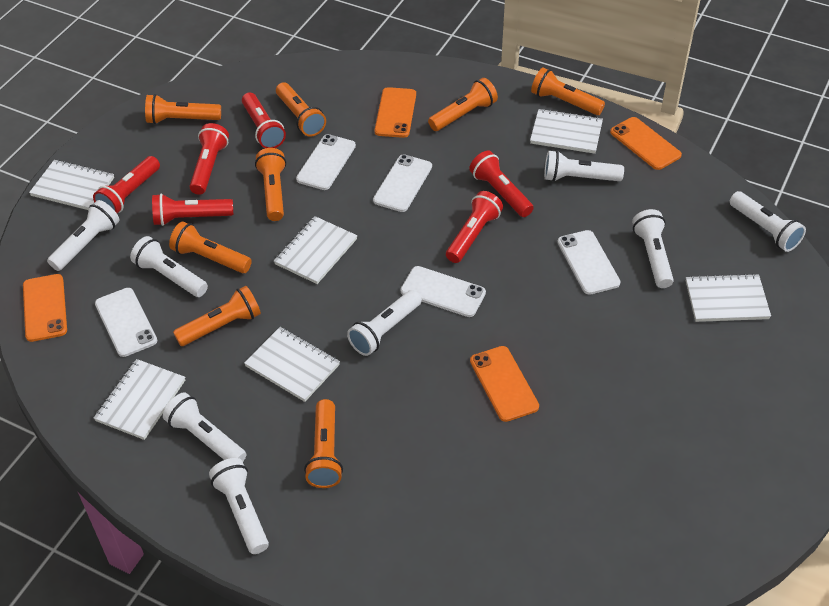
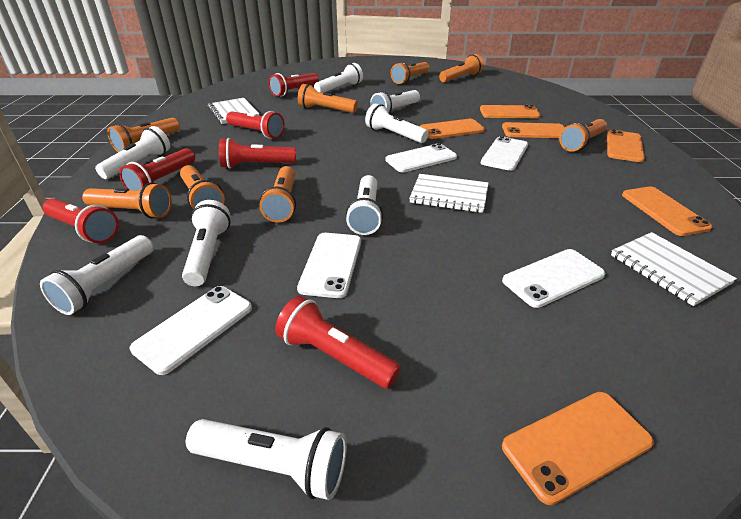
orange phone: 4 -> 6
white notebook: 6 -> 3

